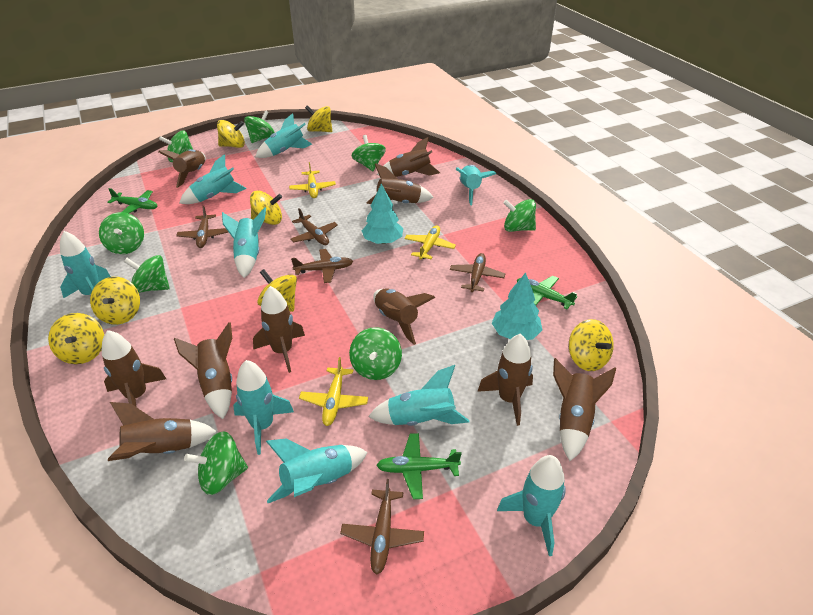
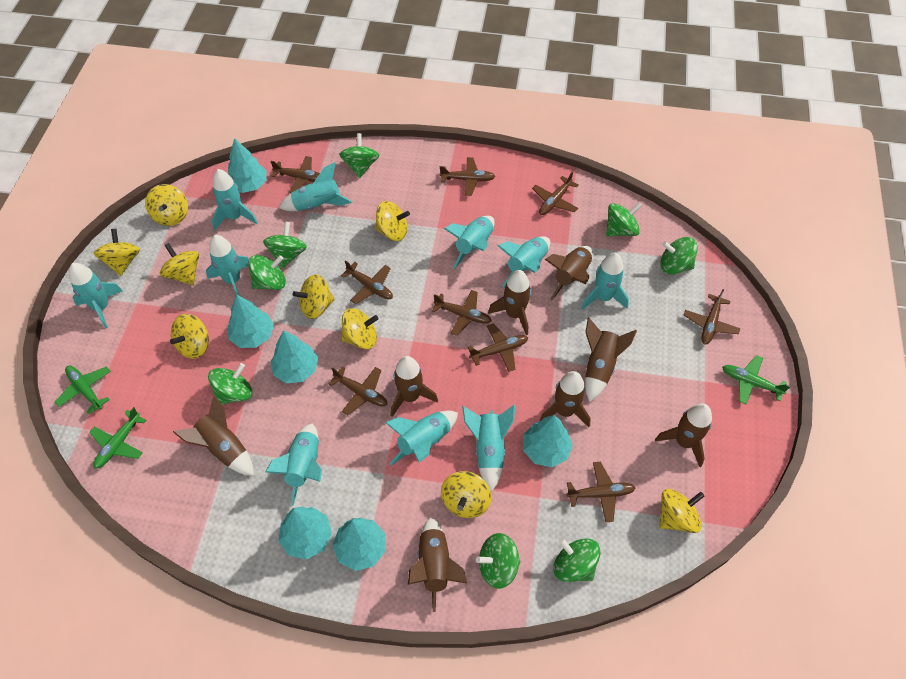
brown plane: 5 -> 9
brown rocket: 10 -> 8
turquoise rocket: 9 -> 10
turquoise tree: 2 -> 6
yellow plane: 3 -> 0
yellow spinning top: 7 -> 9

